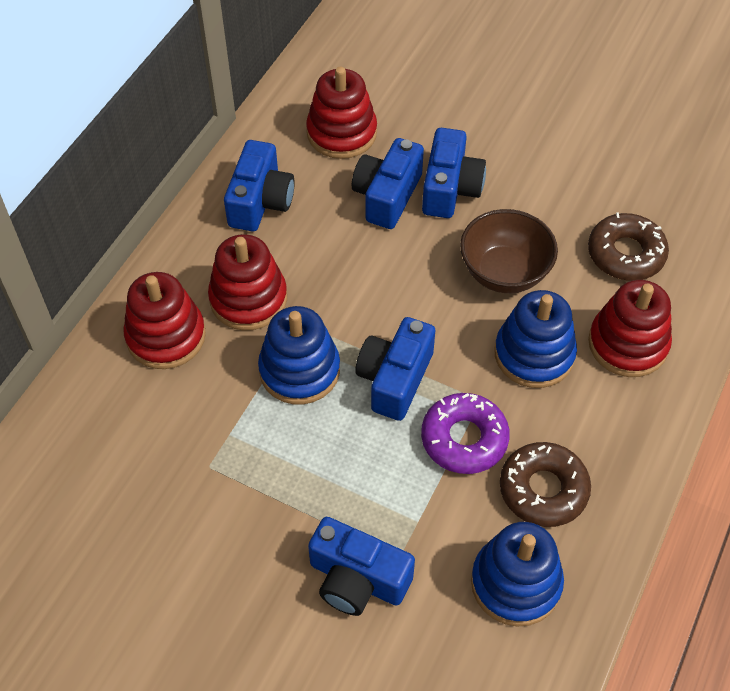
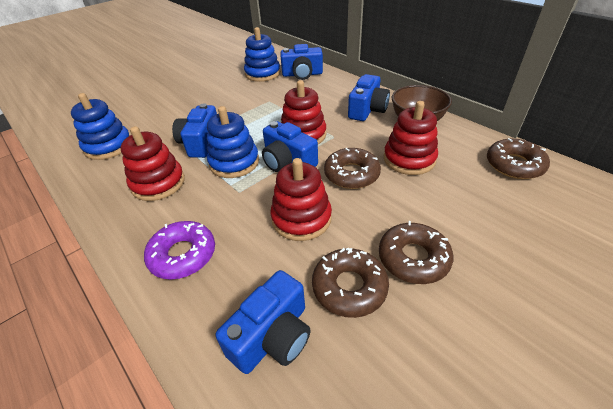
brown donut: 2 -> 4

